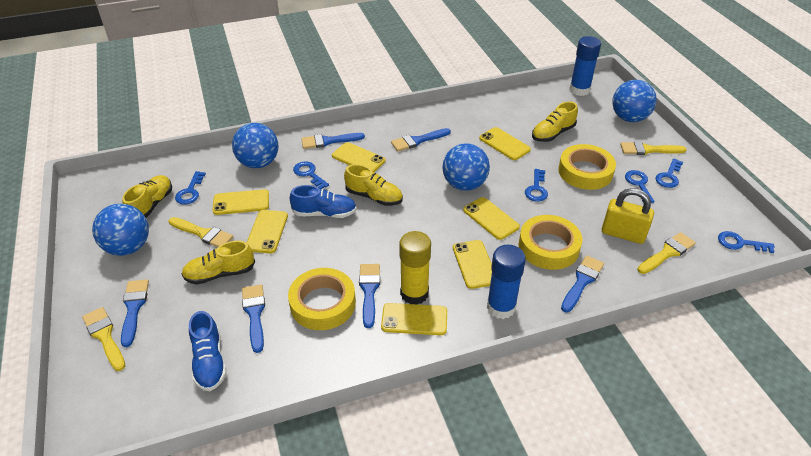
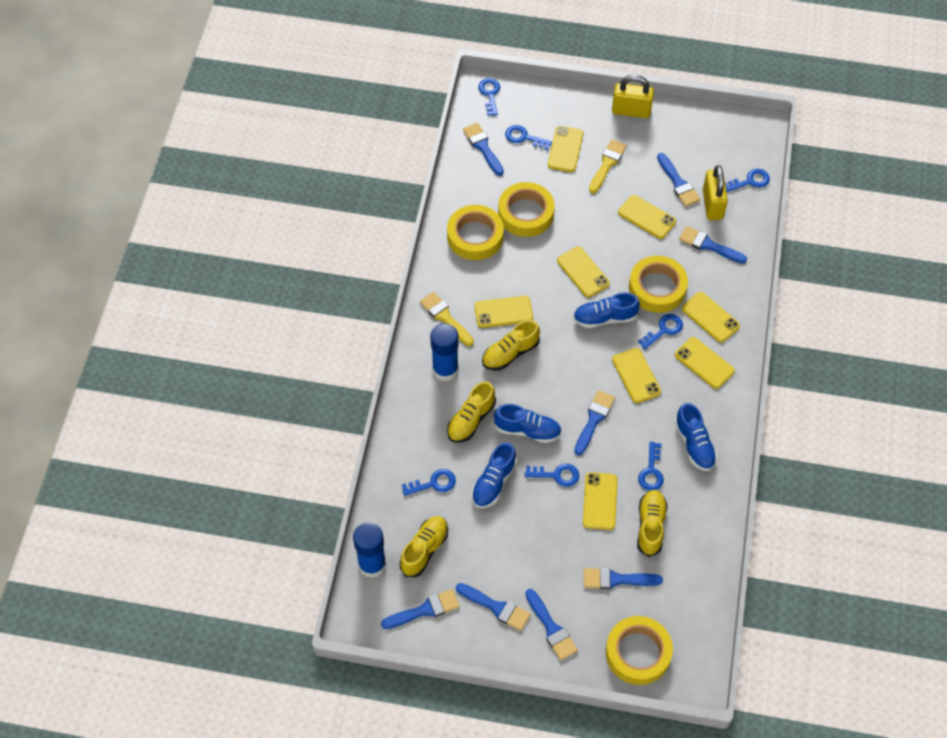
blue ball: 4 -> 0
blue brush: 6 -> 8
blue key: 6 -> 7
blue shoe: 2 -> 4
yellow brush: 4 -> 2
yellow glue stick: 1 -> 0
yellow padlock: 1 -> 2
yellow phone: 7 -> 8
yellow tape: 3 -> 4

